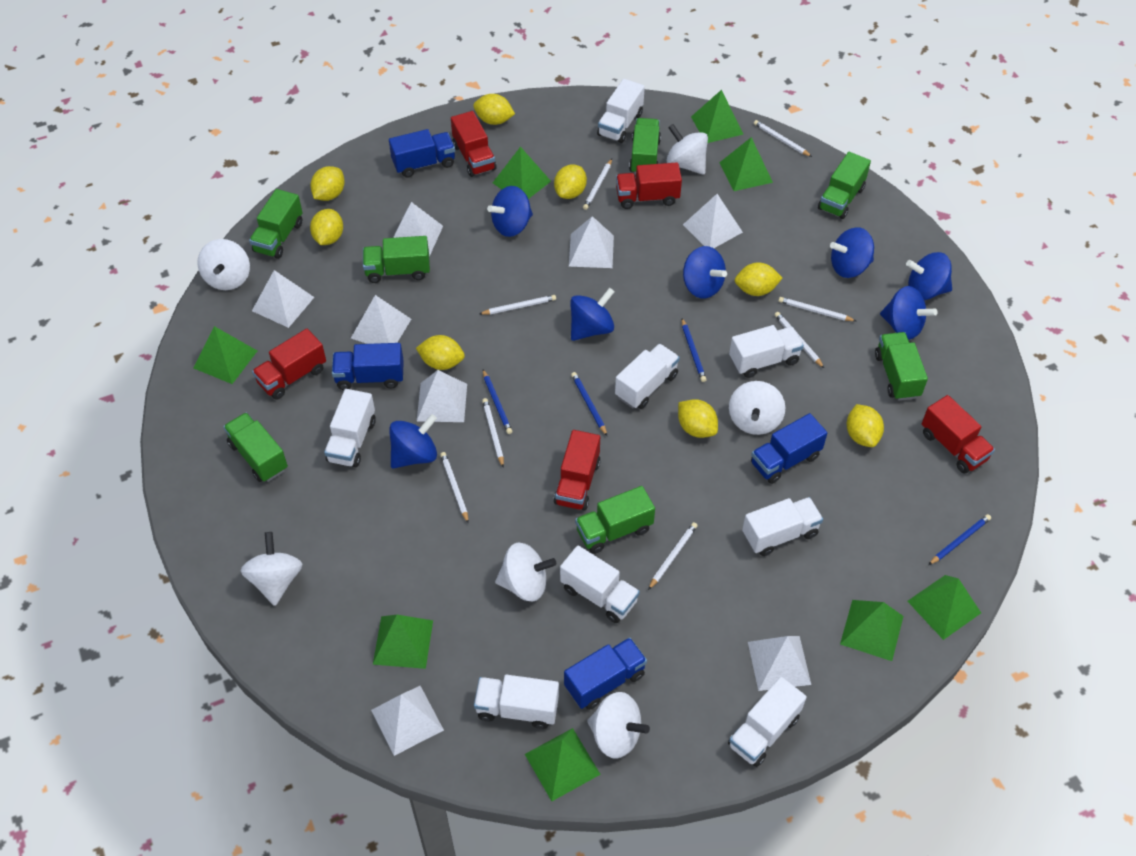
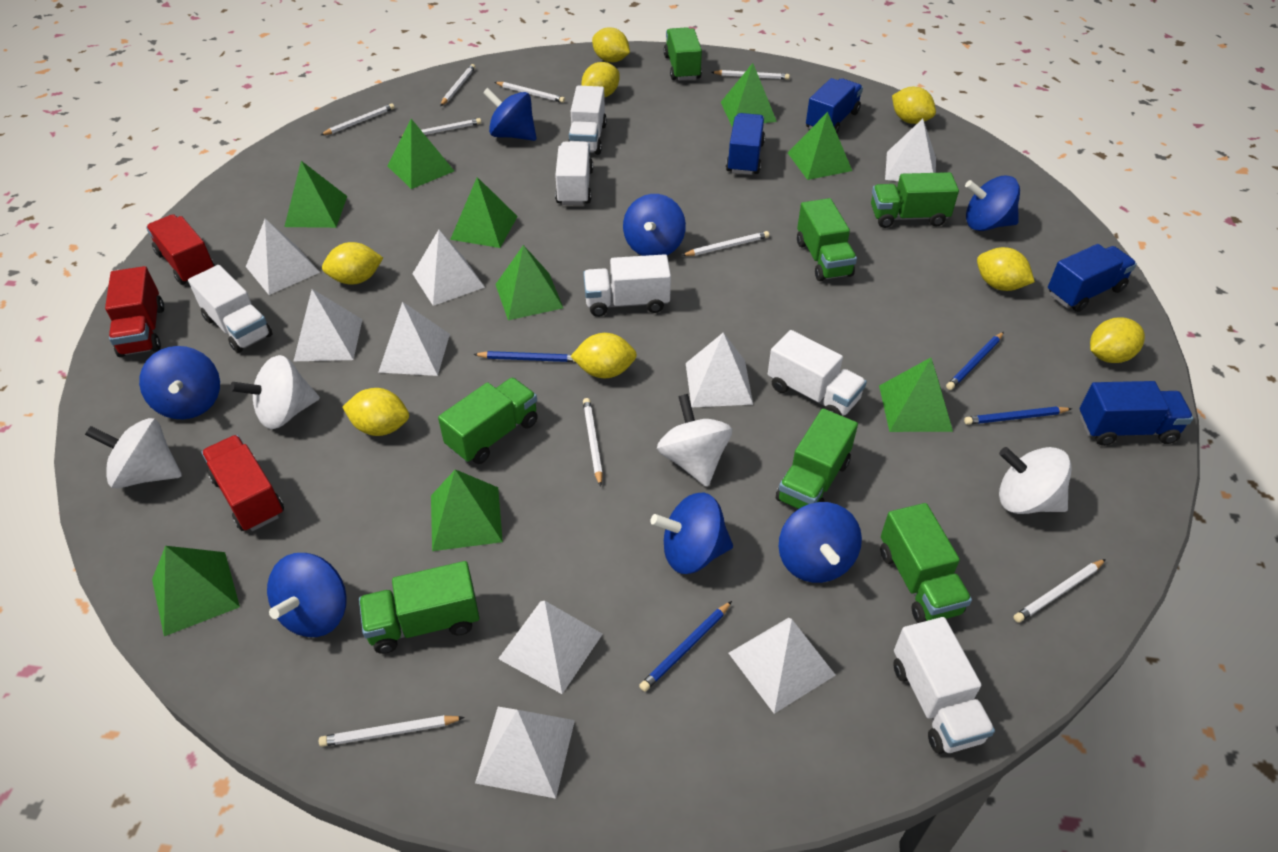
green pyramid: 8 -> 9
red truck: 5 -> 3
white pencil: 8 -> 9
white pyramid: 8 -> 9
white spinning top: 6 -> 4
white truck: 8 -> 6

